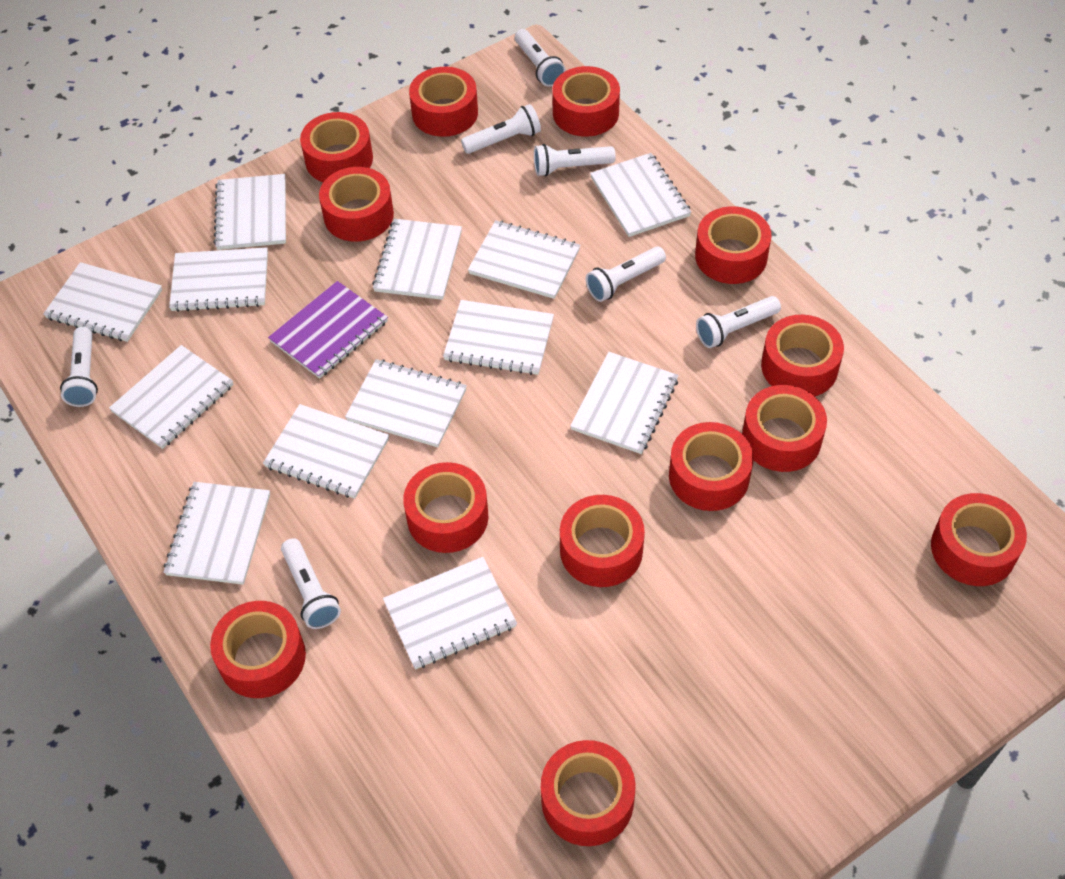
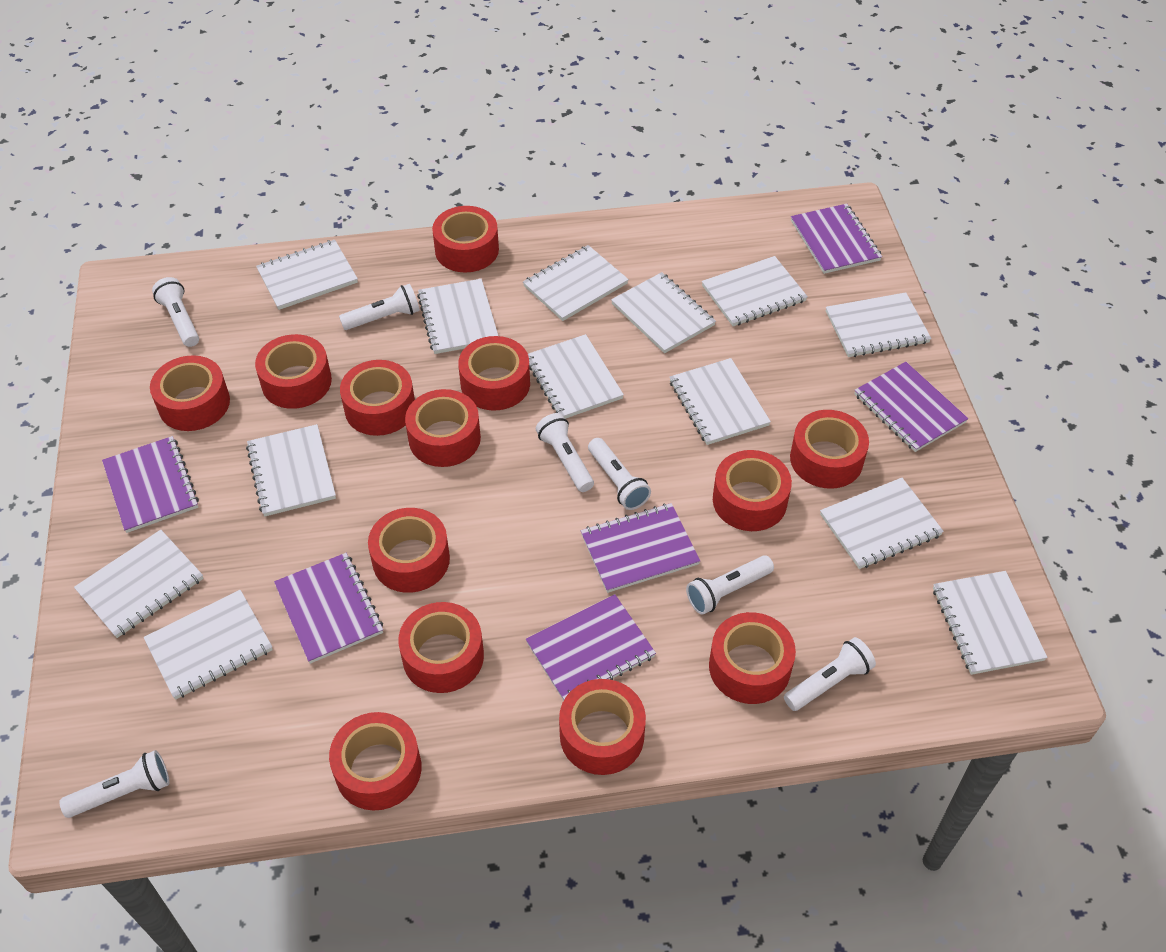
purple notebook: 1 -> 6

